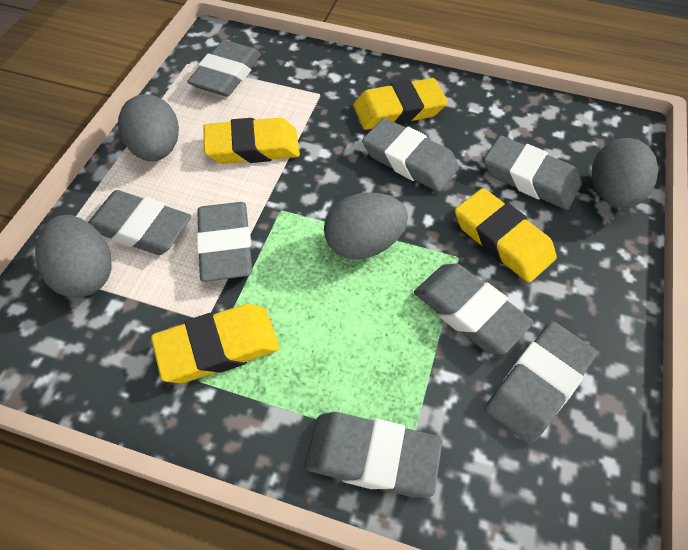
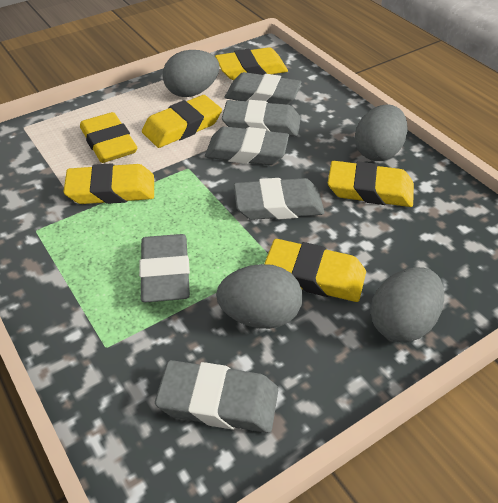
grey eraser: 8 -> 6
yellow eraser: 4 -> 6

